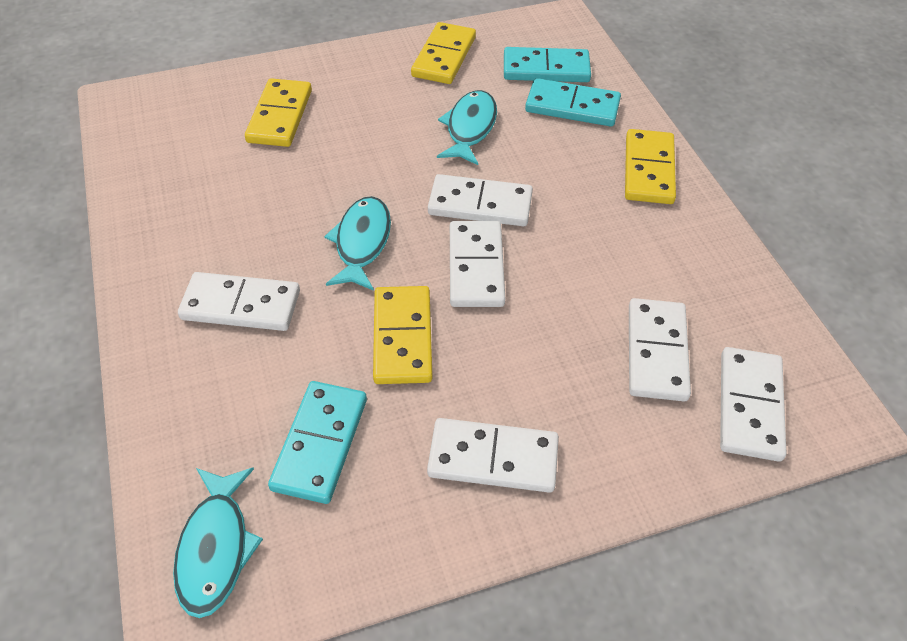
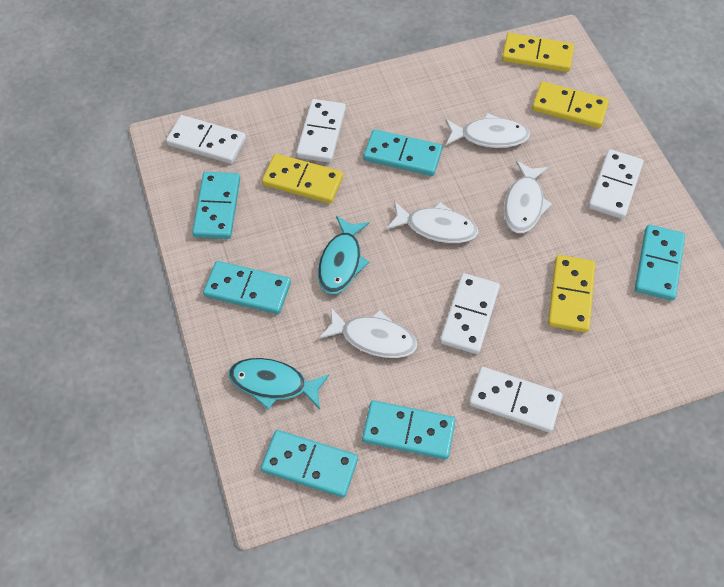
turquoise domino: 3 -> 6
turquoise fish: 3 -> 2
white domino: 6 -> 5
white fish: 0 -> 4

